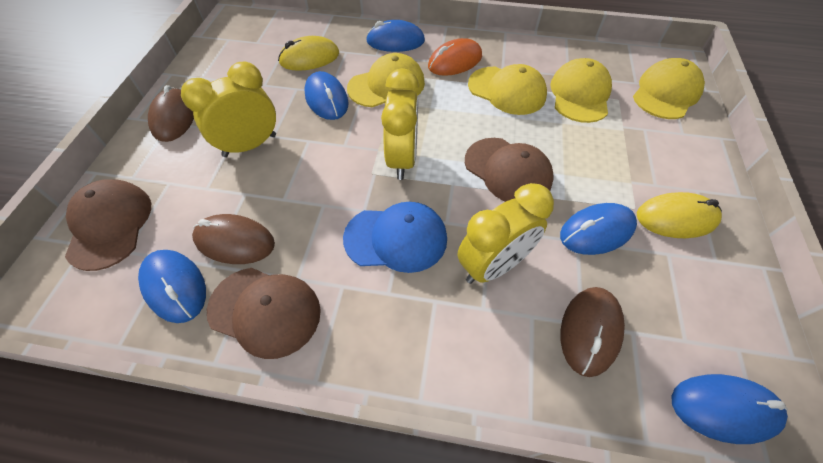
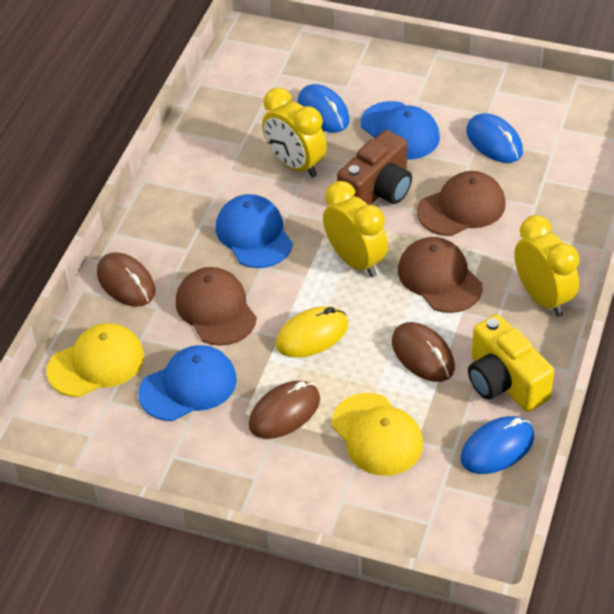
blue cap: 1 -> 3
blue mouse: 5 -> 3
brown camera: 0 -> 1
orange mouse: 1 -> 0
yellow camera: 0 -> 1
yellow cap: 4 -> 2
yellow mouse: 2 -> 1

